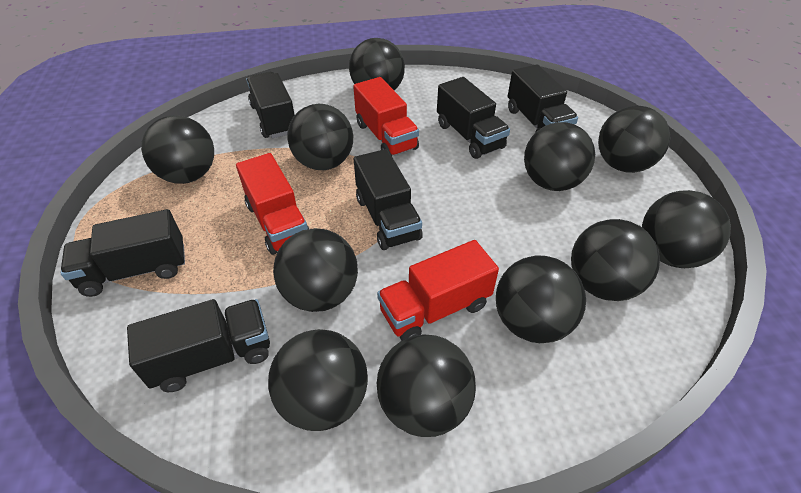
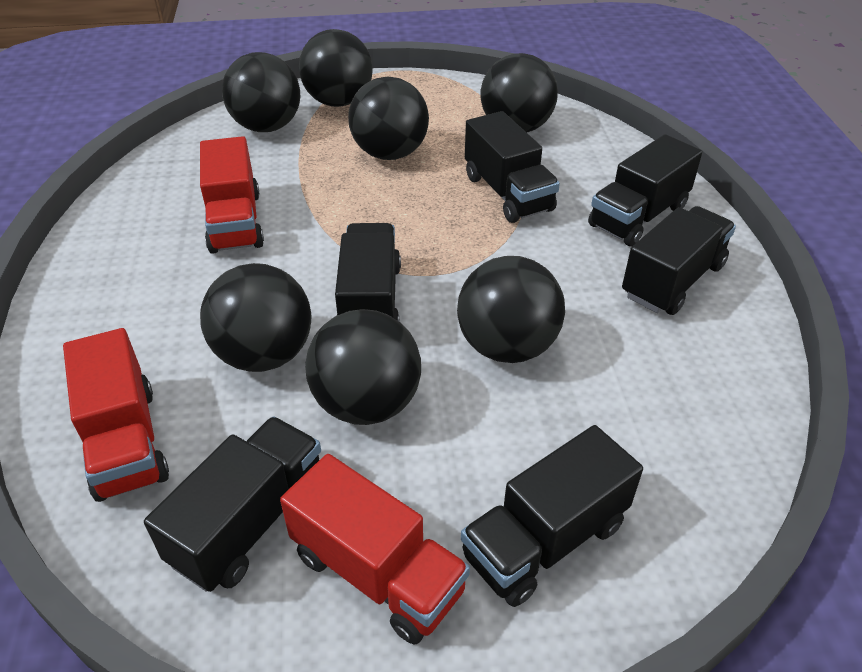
black ball: 11 -> 7

